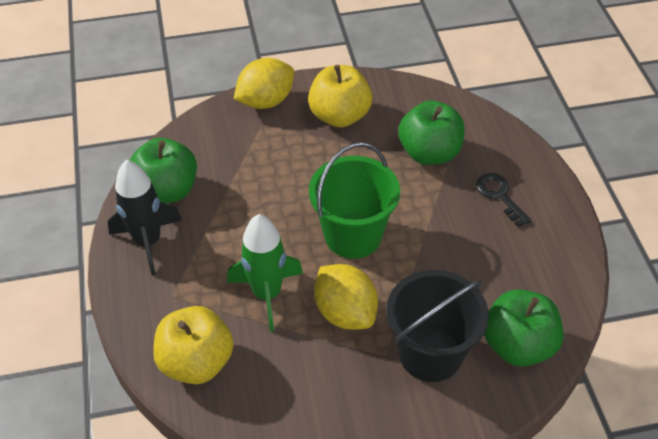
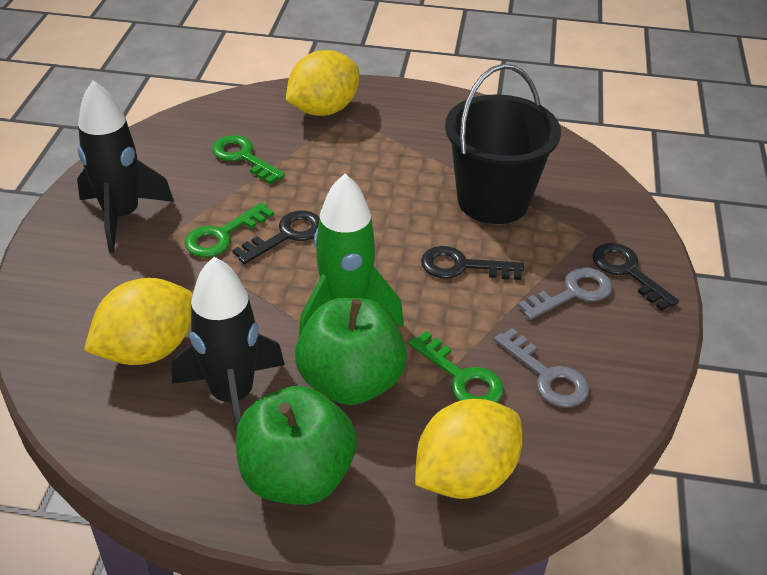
black key: 1 -> 3
black rocket: 1 -> 2
green apple: 3 -> 2
green bucket: 1 -> 0
green key: 0 -> 3
grey key: 0 -> 2
yellow apple: 2 -> 0
yellow lemon: 2 -> 3

